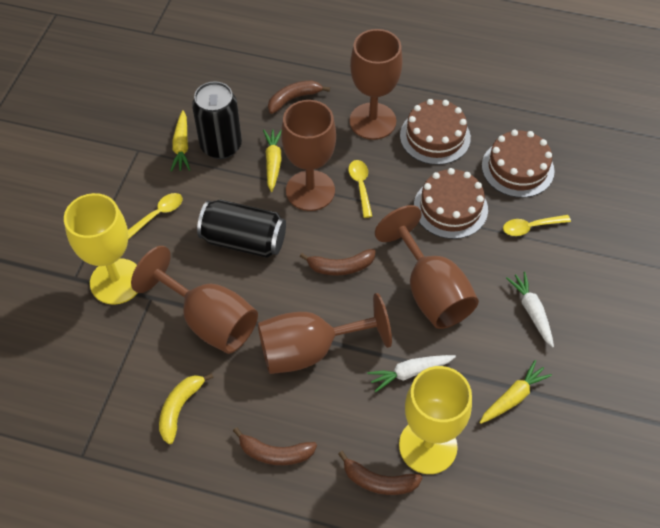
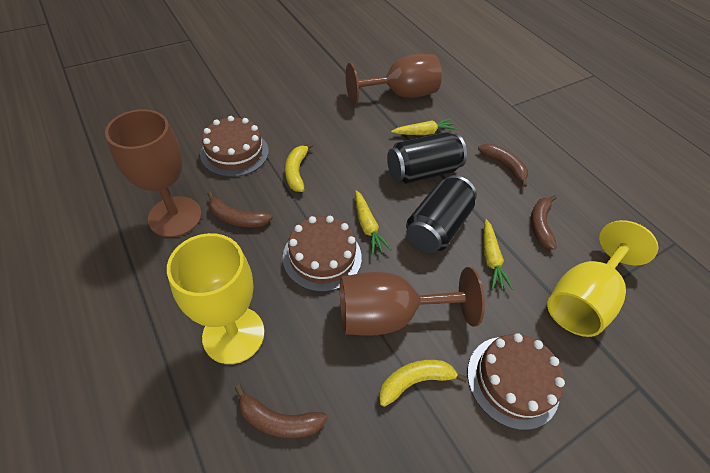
brown goblet: 5 -> 3
white carrot: 2 -> 0
yellow banana: 1 -> 2
yellow spoon: 3 -> 0

